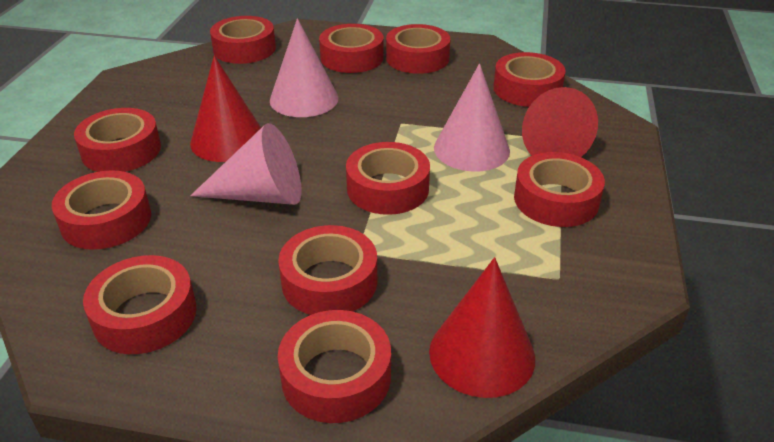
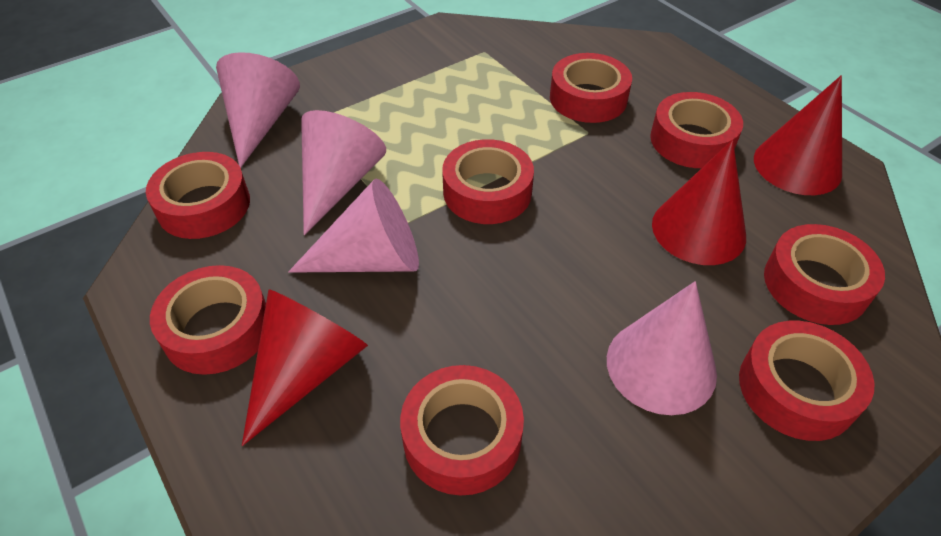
pink cone: 3 -> 4
red tape: 11 -> 8

